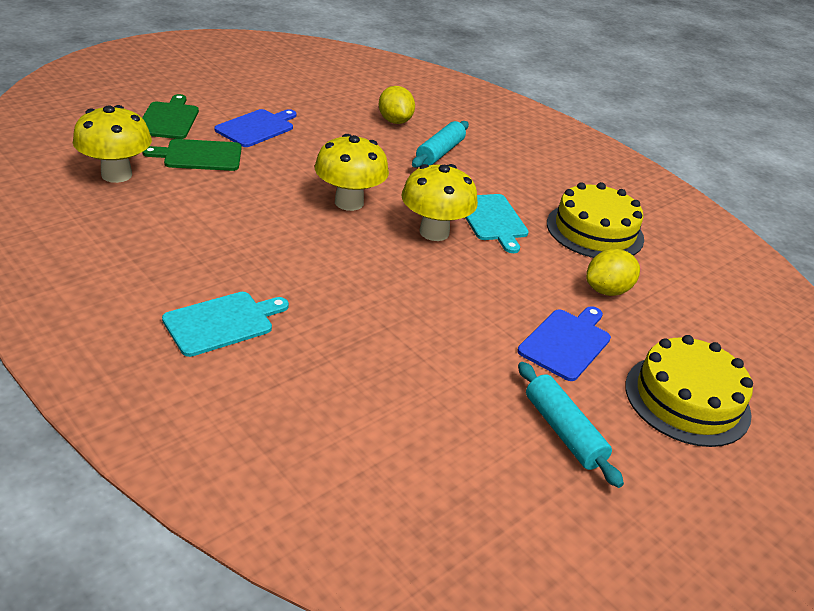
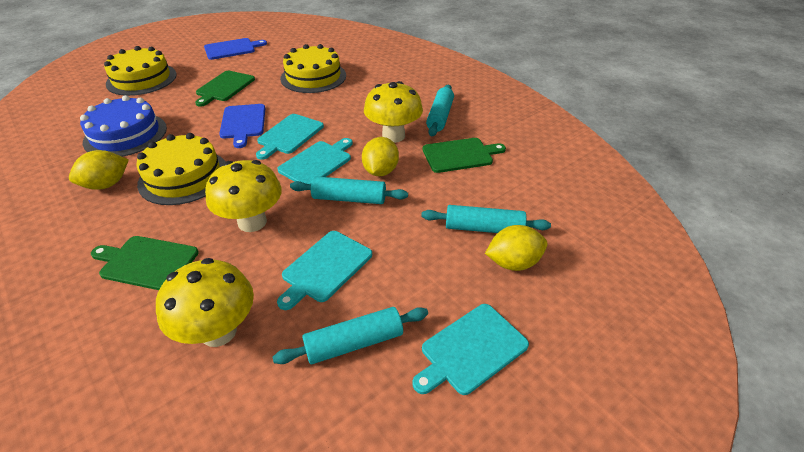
blue cake: 0 -> 1
green cutting board: 2 -> 3
turquoise cutting board: 2 -> 4
turquoise rolling pin: 2 -> 4
yellow cake: 2 -> 3
yellow lemon: 2 -> 3

